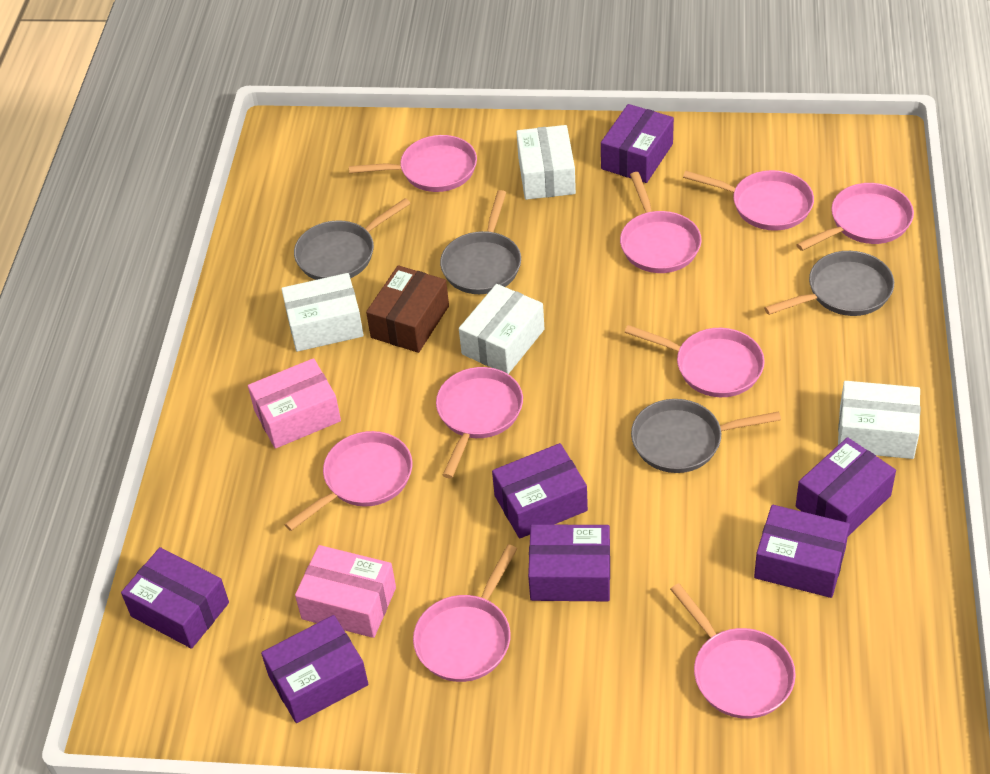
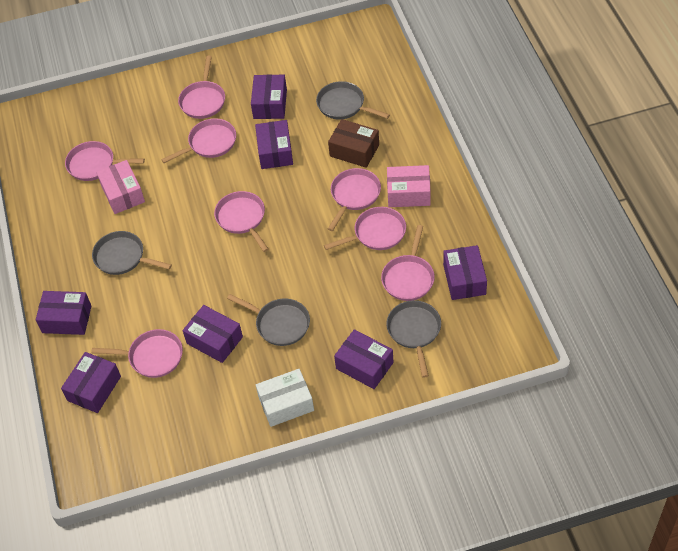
pink pan: 9 -> 8
white box: 4 -> 1

